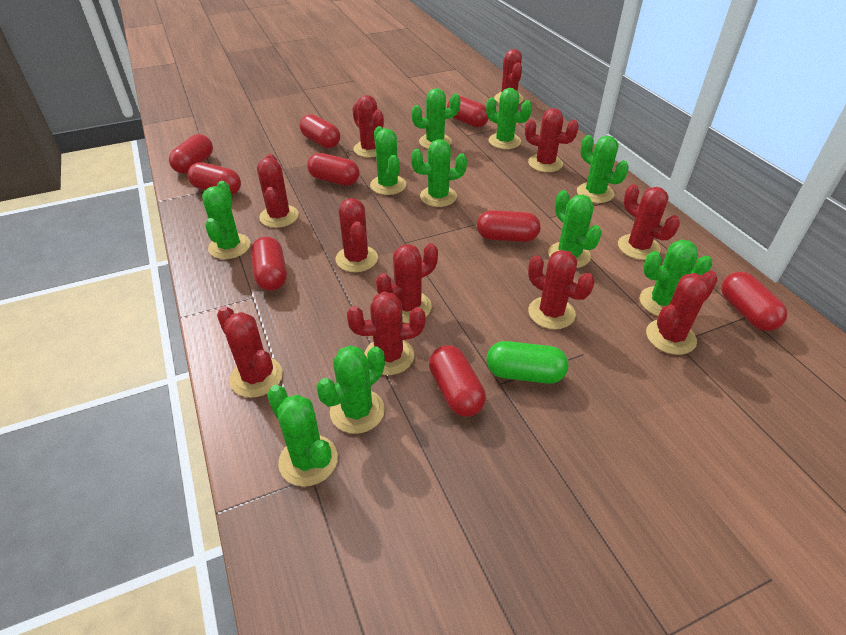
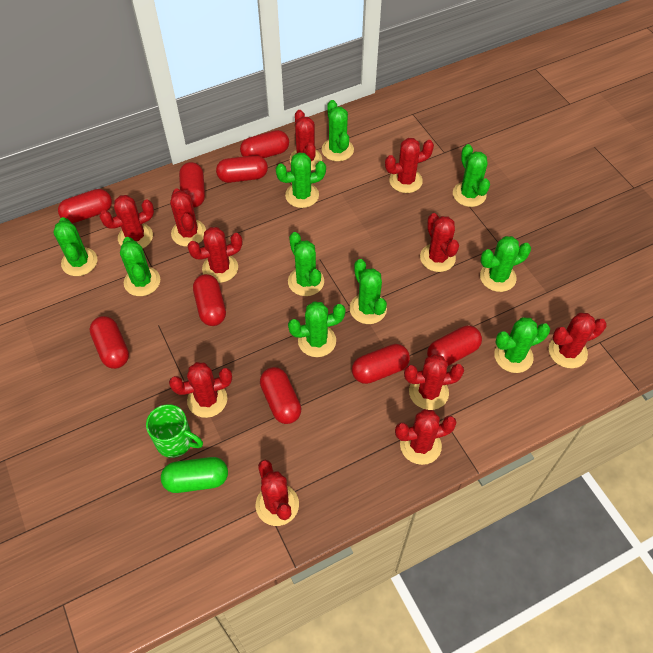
green mug: 0 -> 1

